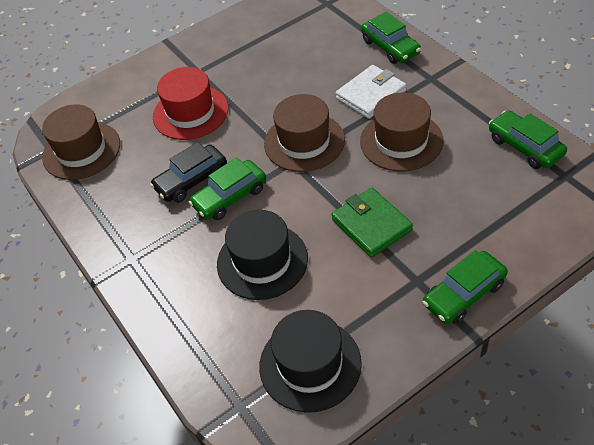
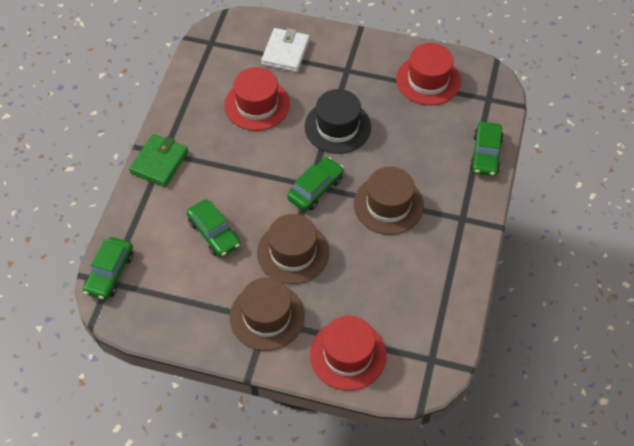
black car: 1 -> 0
black hat: 2 -> 1
red hat: 1 -> 3

